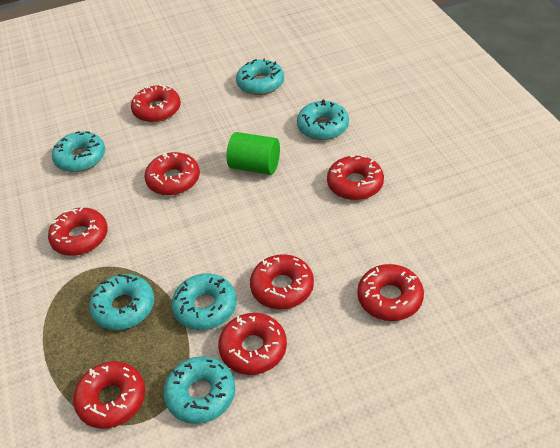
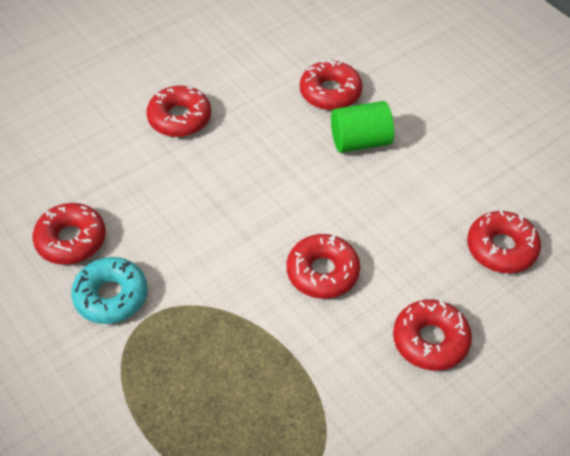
red donut: 8 -> 6
turquoise donut: 6 -> 1

